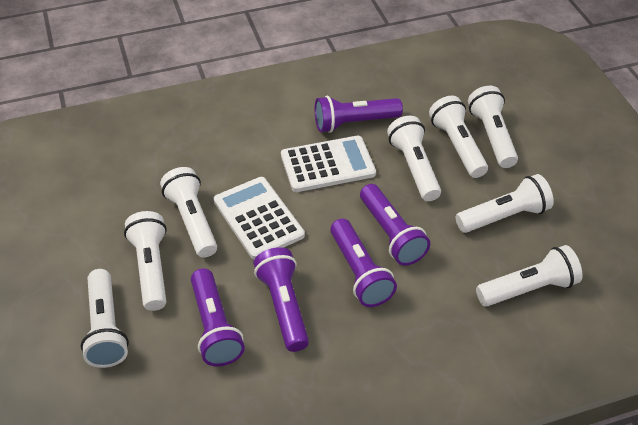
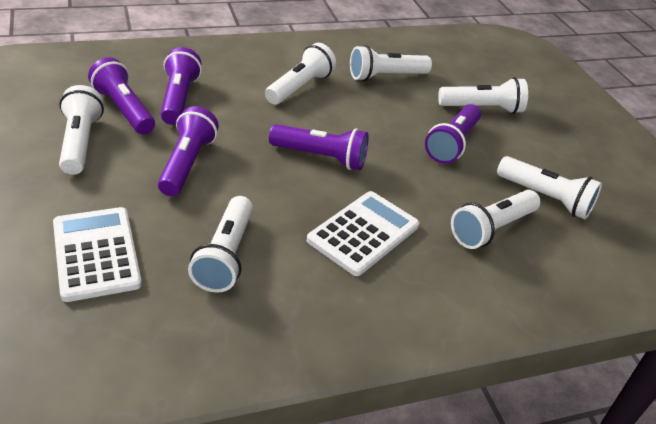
white flashlight: 8 -> 7

